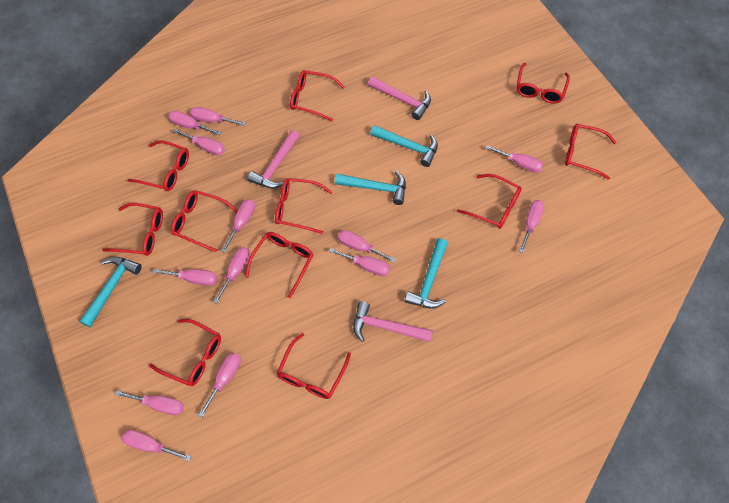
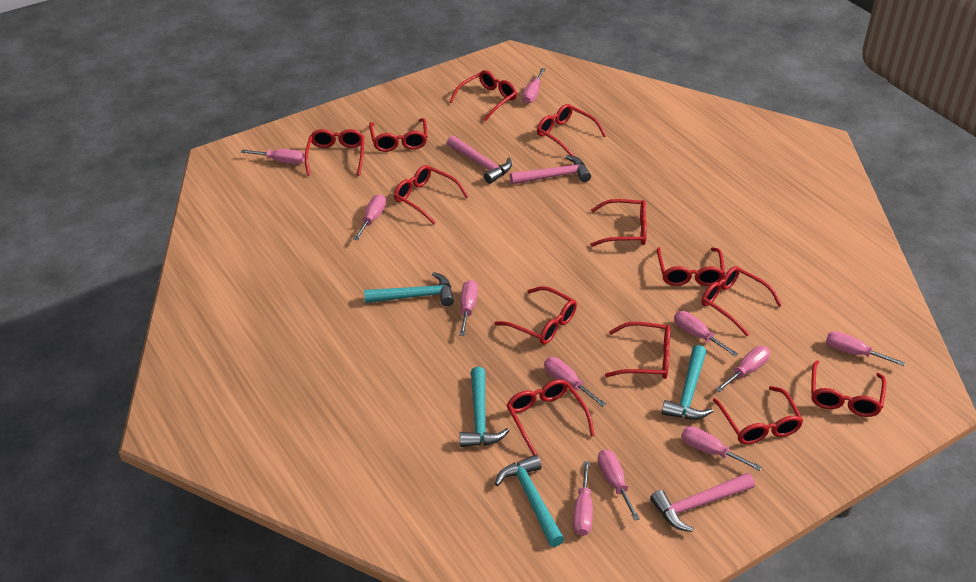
pink screwdriver: 13 -> 11
red glasses: 11 -> 13

